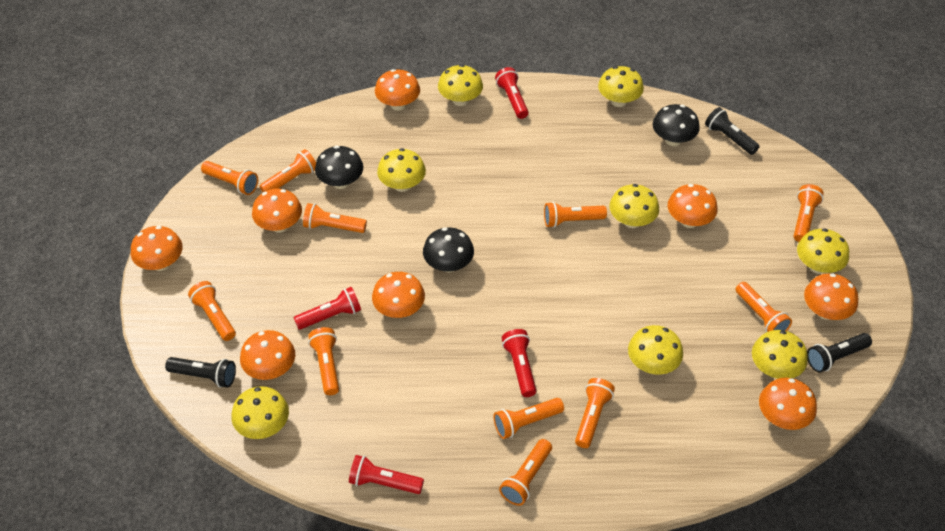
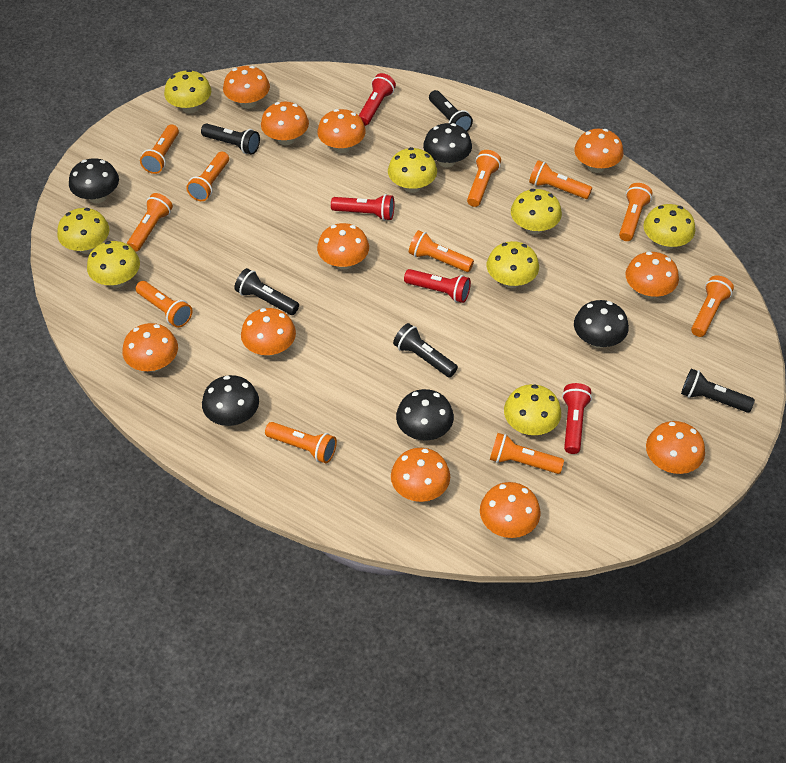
black flashlight: 3 -> 5
black mushroom: 3 -> 5
orange mushroom: 8 -> 11

